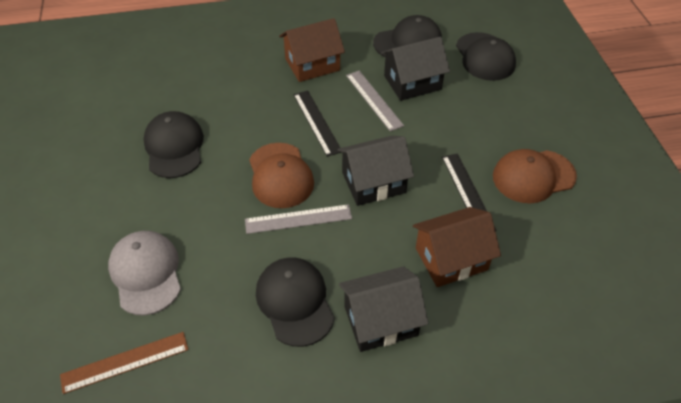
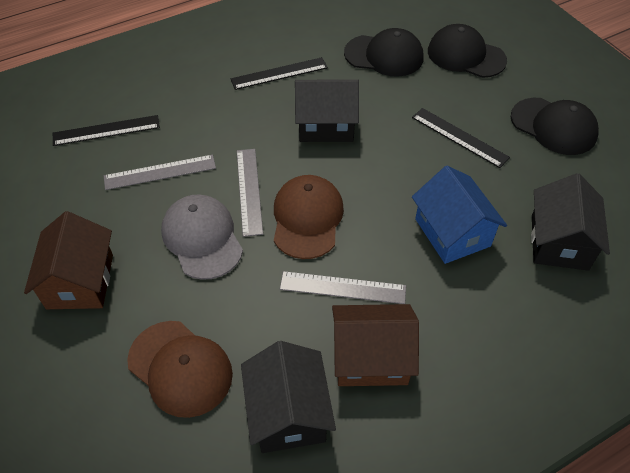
black cap: 4 -> 3
black ruler: 2 -> 3
blue house: 0 -> 1
brown ruler: 1 -> 0
grey ruler: 2 -> 3

